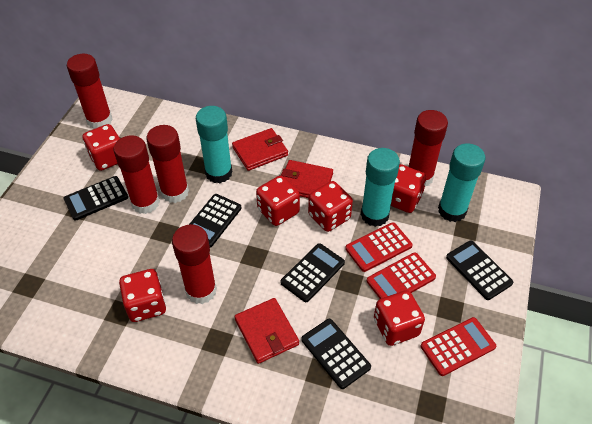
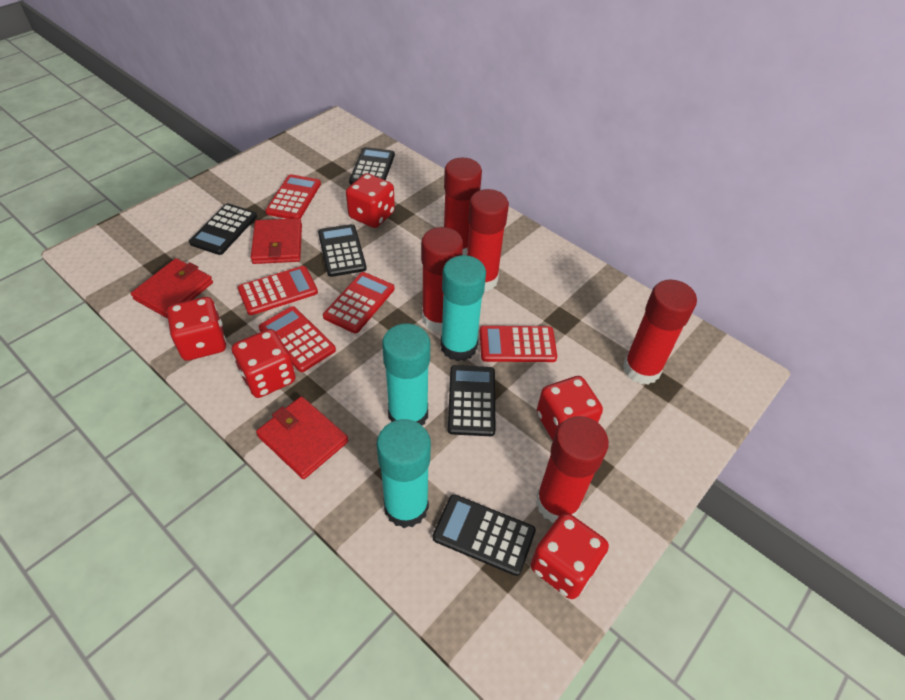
red calculator: 3 -> 5
red dice: 6 -> 5

